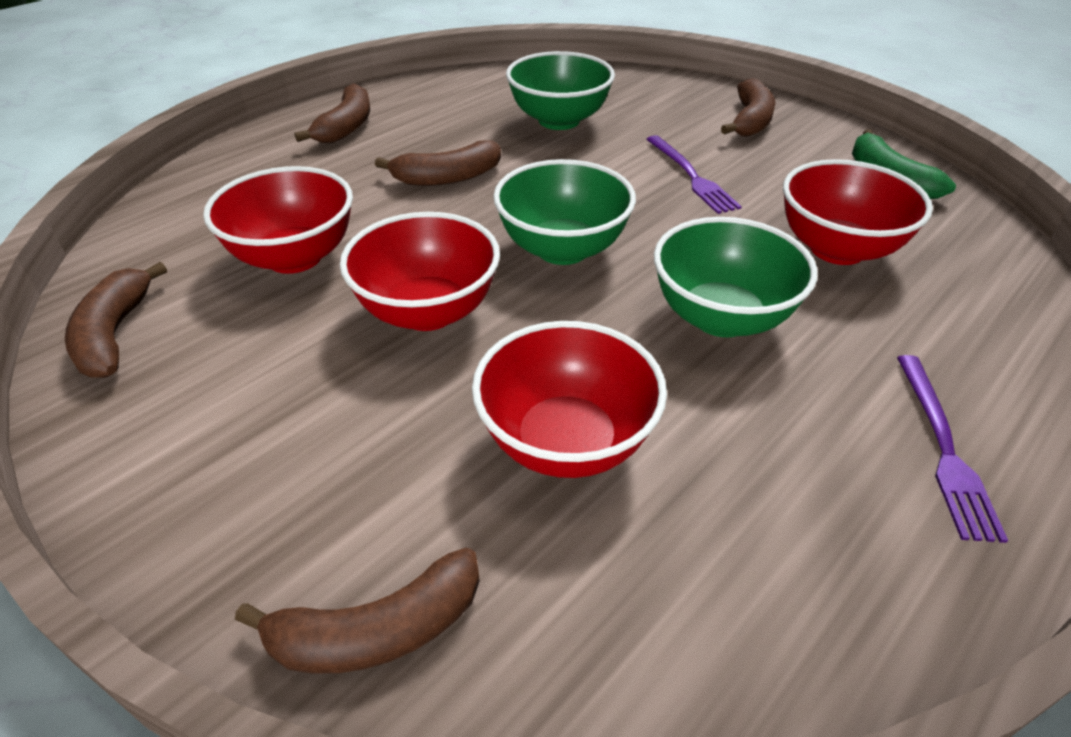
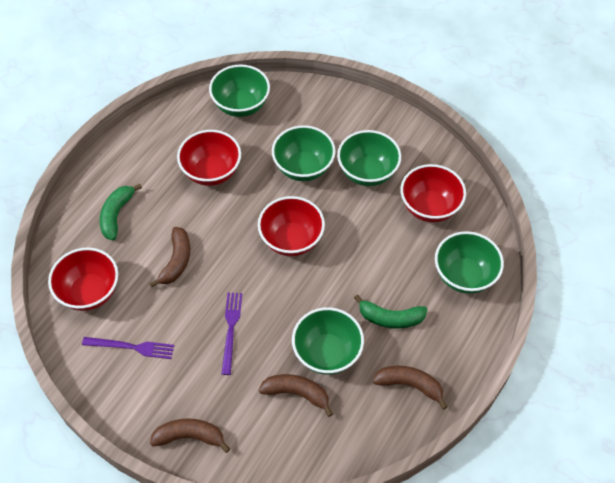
brown banana: 5 -> 4
green banana: 1 -> 2
green bowl: 3 -> 5

